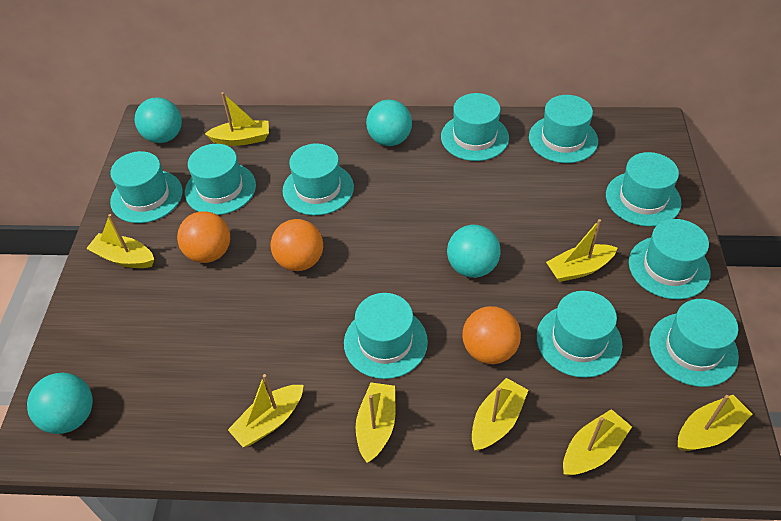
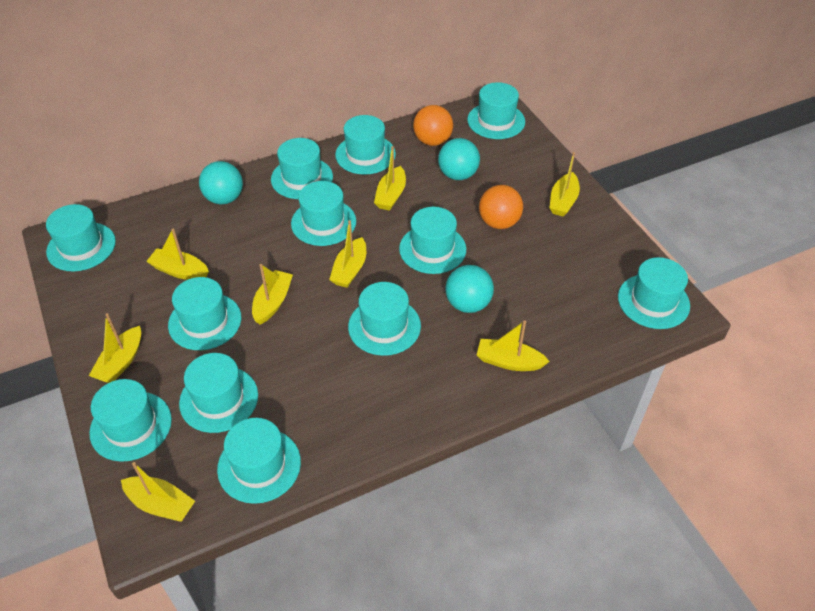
orange ball: 3 -> 2
turquoise ball: 4 -> 3
turquoise hat: 10 -> 12

